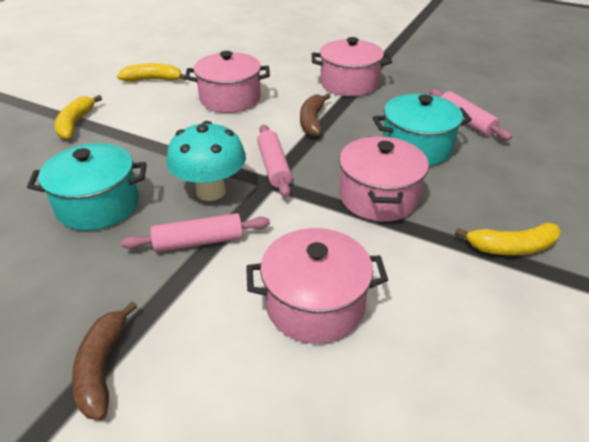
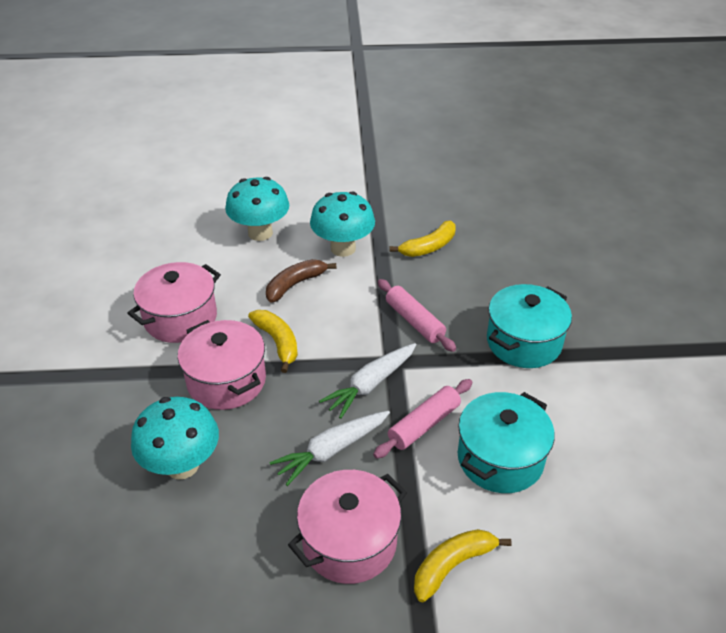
brown banana: 2 -> 1
pink pot: 4 -> 3
pink rolling pin: 3 -> 2
turquoise mushroom: 1 -> 3
white carrot: 0 -> 2

